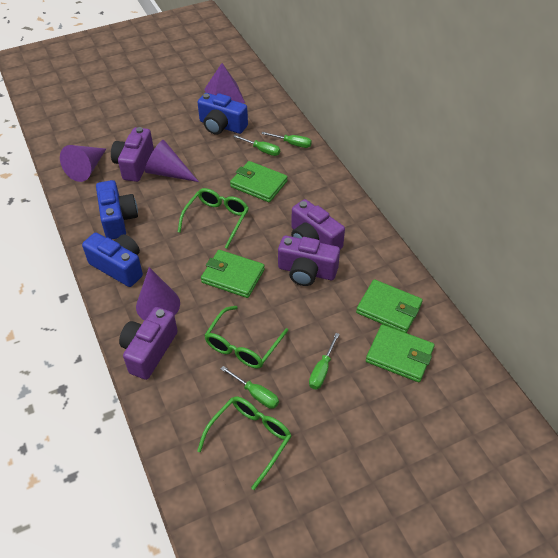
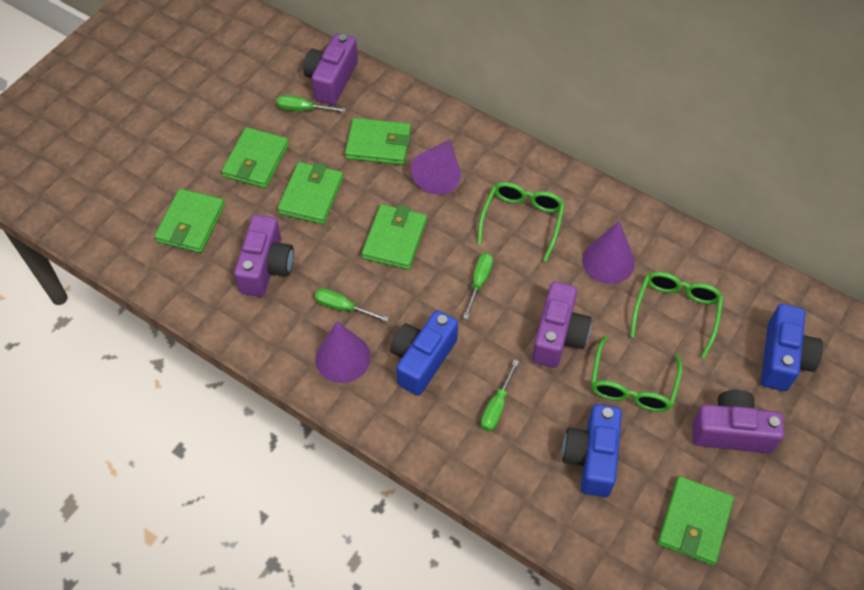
green wallet: 4 -> 6
purple pyramid: 1 -> 0

